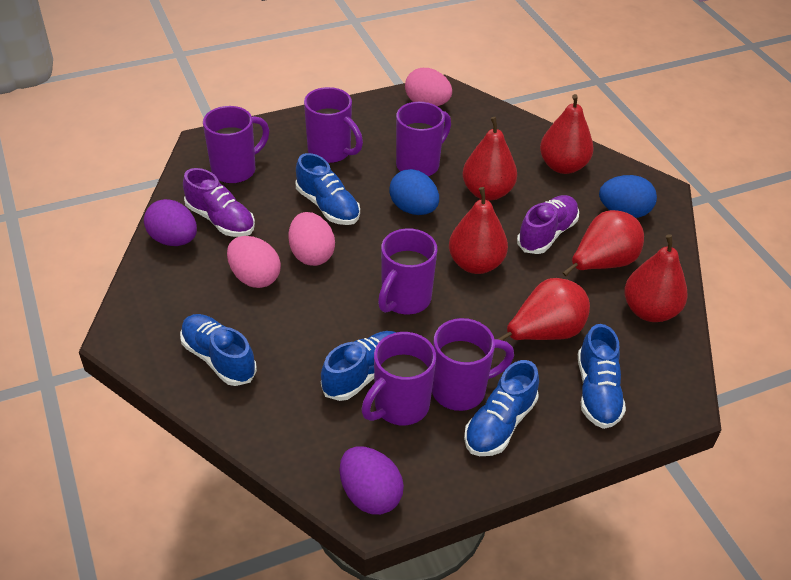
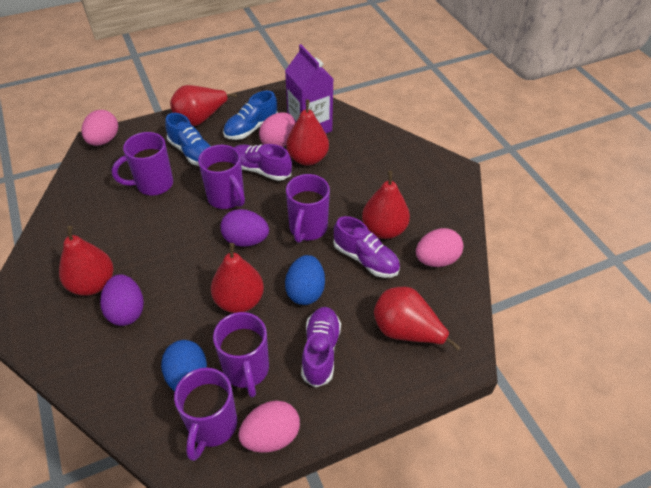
blue shoe: 5 -> 2
pink egg: 3 -> 4
purple carton: 0 -> 1
purple mug: 6 -> 5
purple shoe: 2 -> 3

